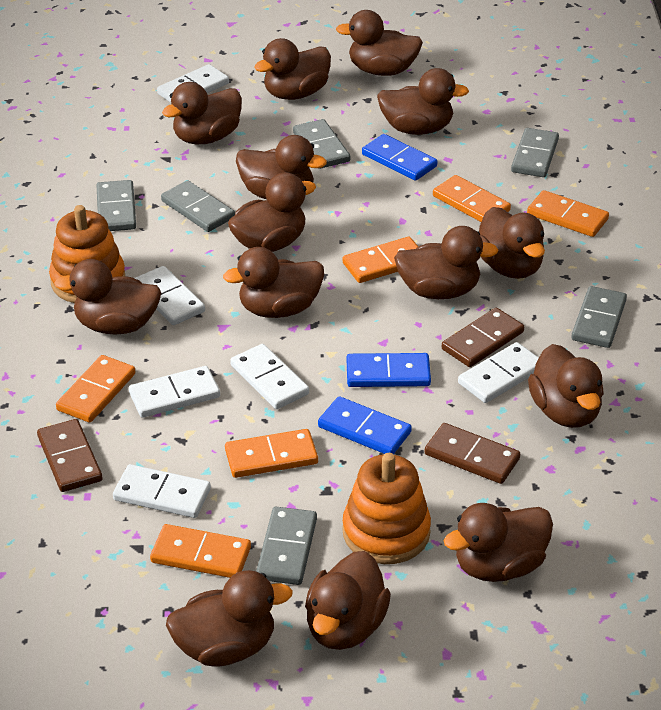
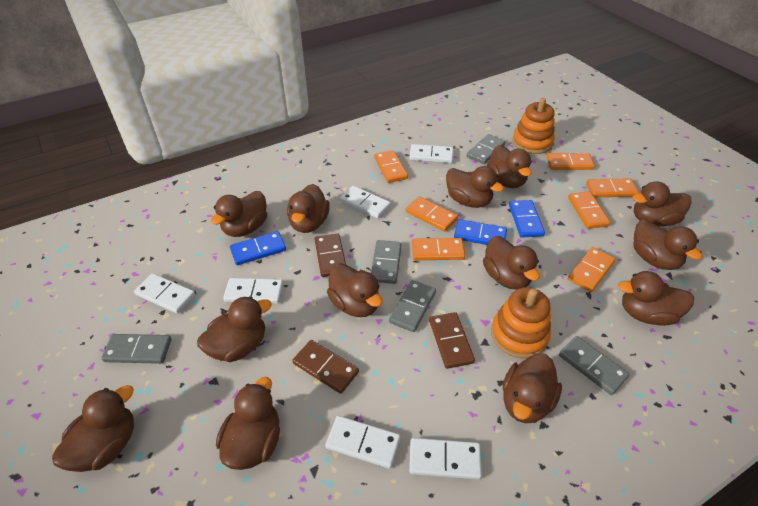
brown duck: 14 -> 13
grey domino: 6 -> 5
orange domino: 6 -> 7

